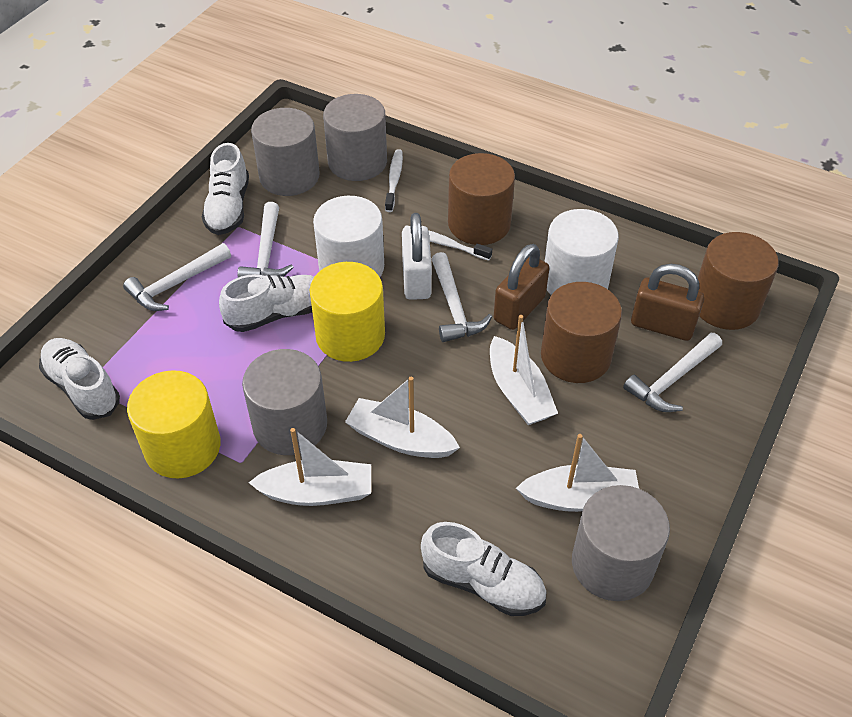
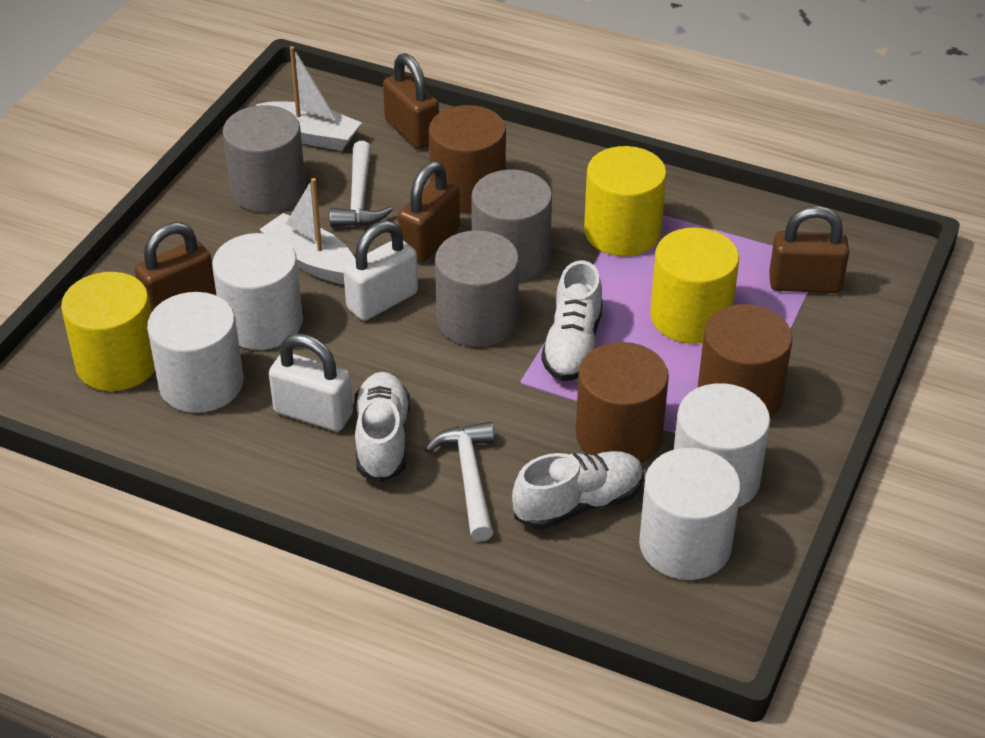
brown padlock: 2 -> 4
grey cylinder: 4 -> 3
white boat: 4 -> 2
white cylinder: 2 -> 4
white hammer: 4 -> 2
white padlock: 1 -> 2
white shoe: 4 -> 3
white toothbrush: 2 -> 0
yellow cylinder: 2 -> 3

